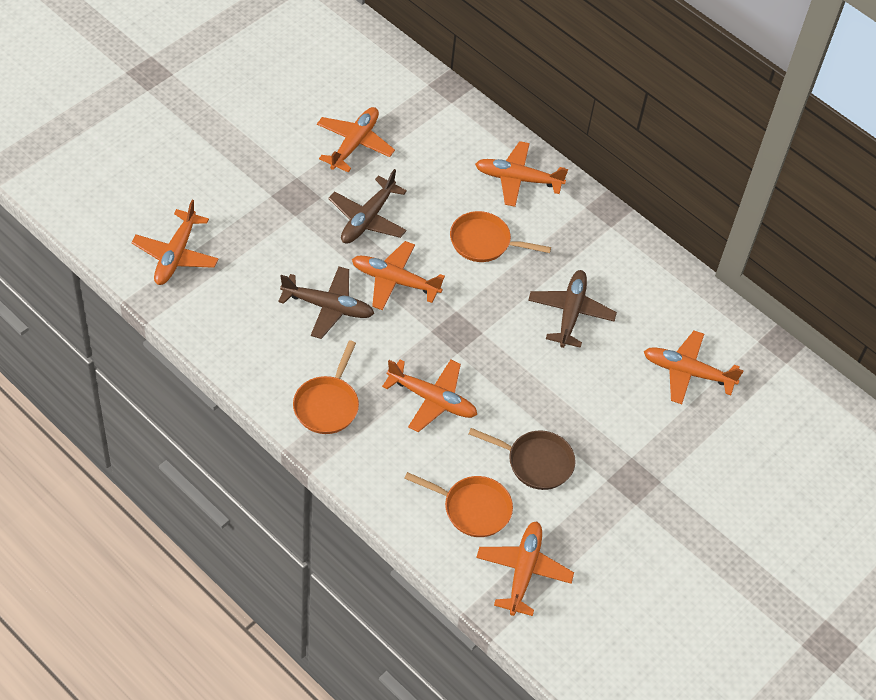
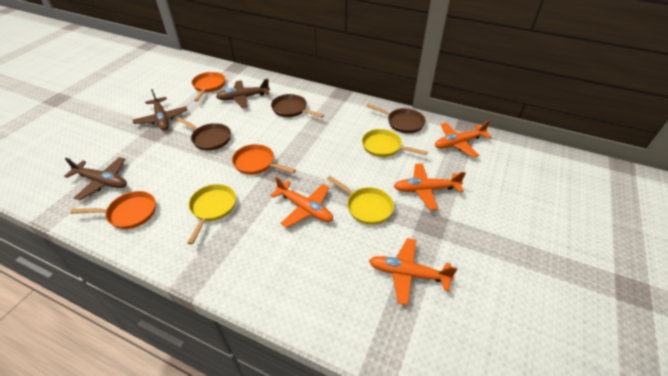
brown pan: 1 -> 3
orange plane: 7 -> 4
yellow pan: 0 -> 3

